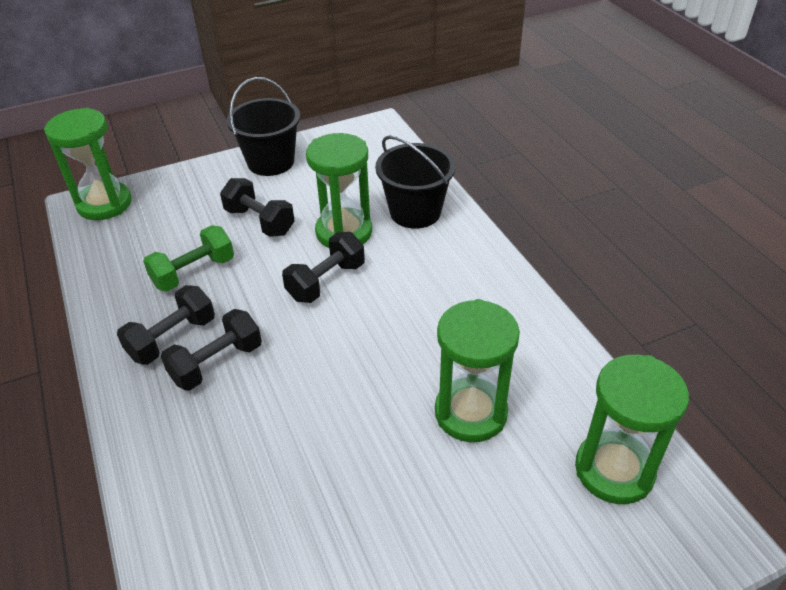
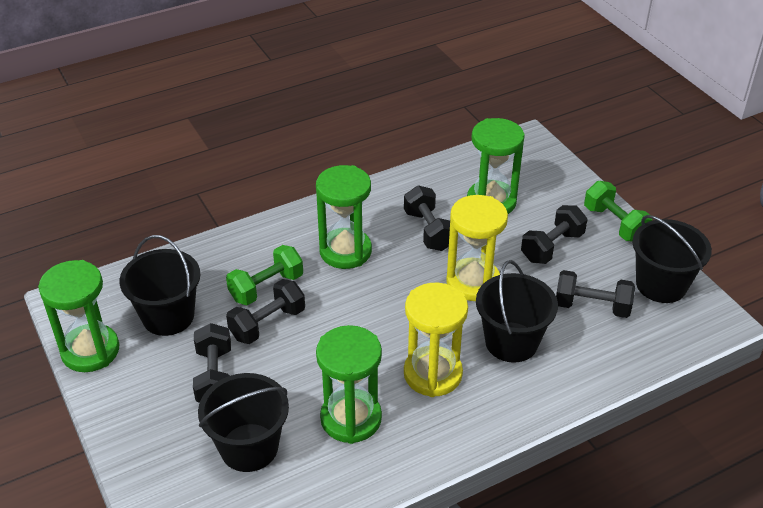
black bucket: 2 -> 4
black dumbbell: 4 -> 5
green dumbbell: 1 -> 2
yellow hourglass: 0 -> 2

